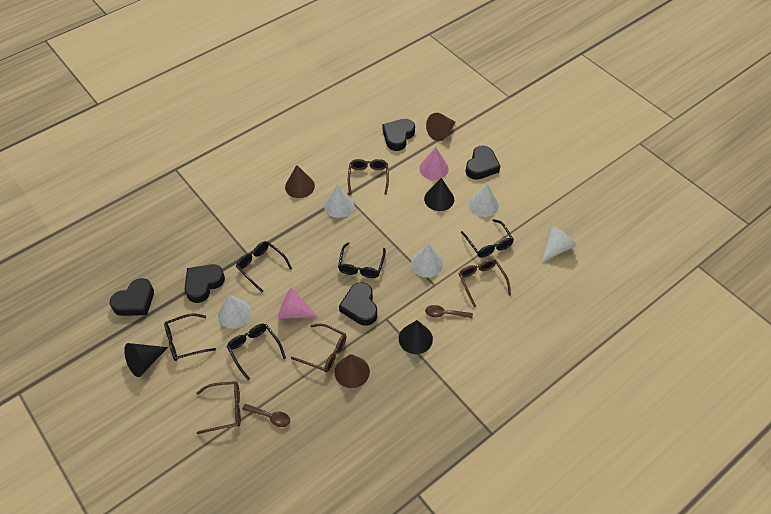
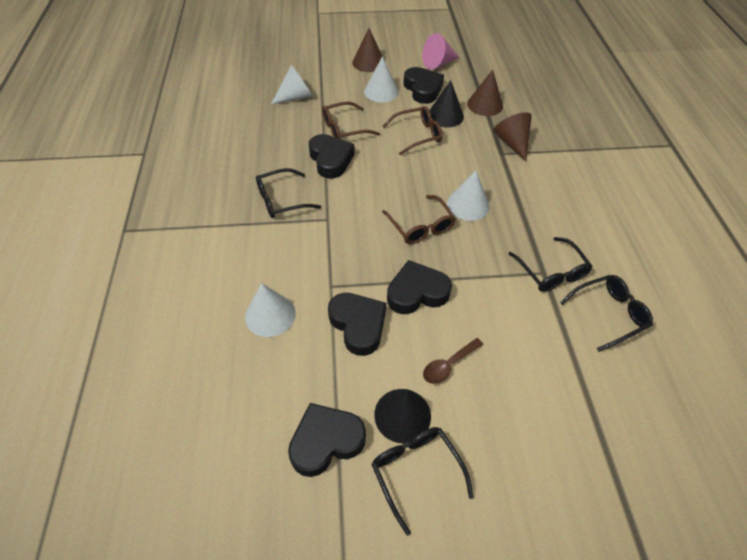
black cone: 3 -> 2
black glasses: 5 -> 4
brown glasses: 4 -> 3
brown spoon: 2 -> 1
pink cone: 2 -> 1
white cone: 5 -> 4

